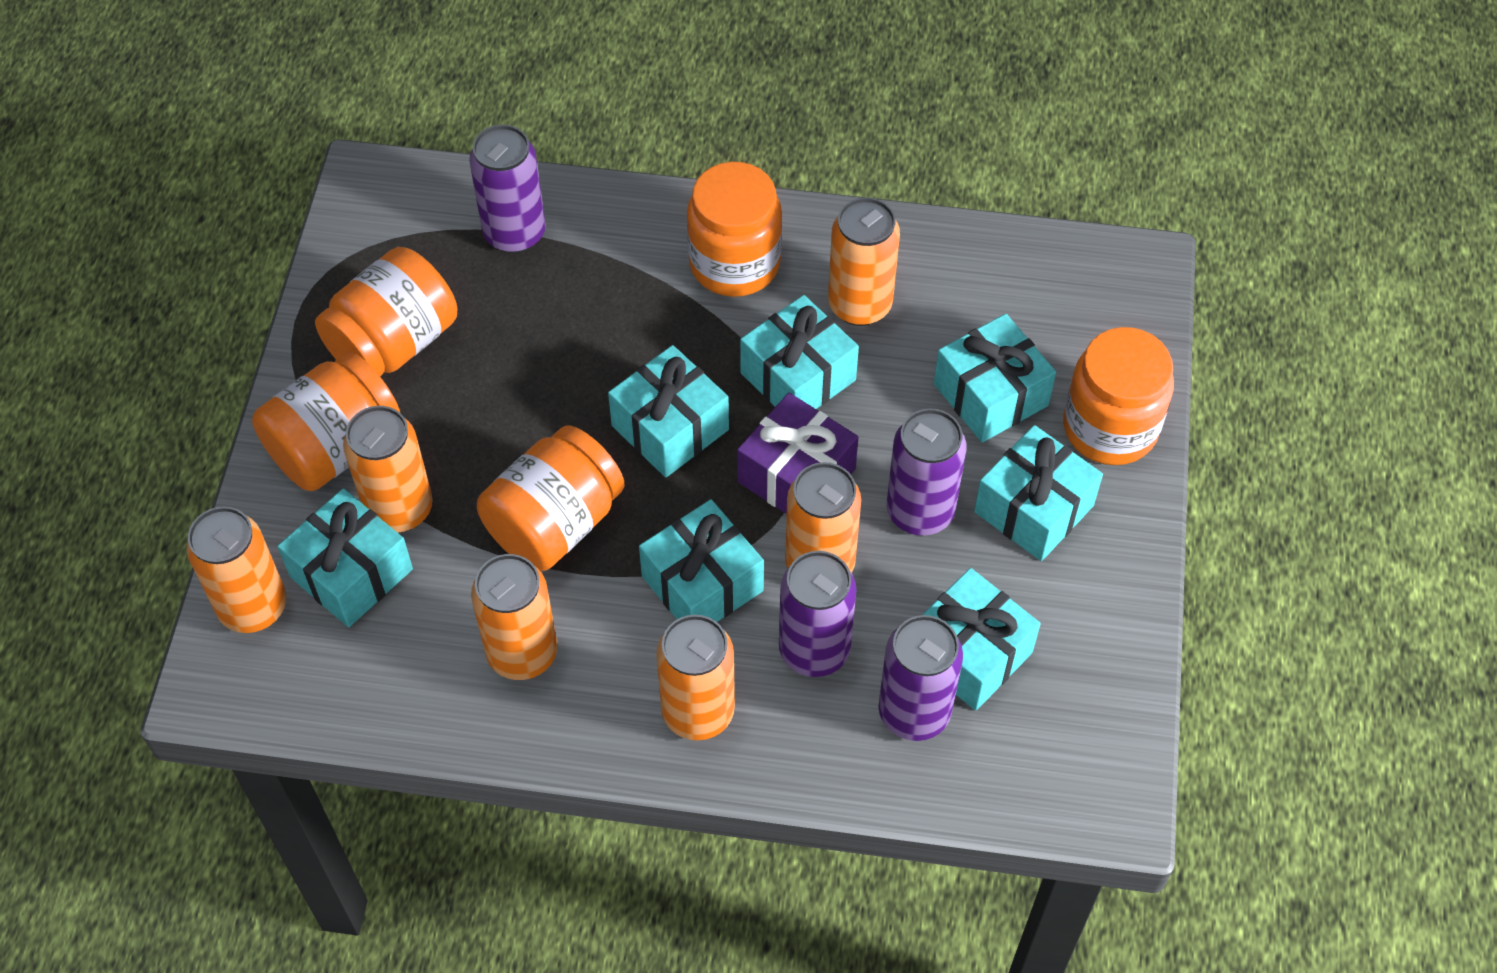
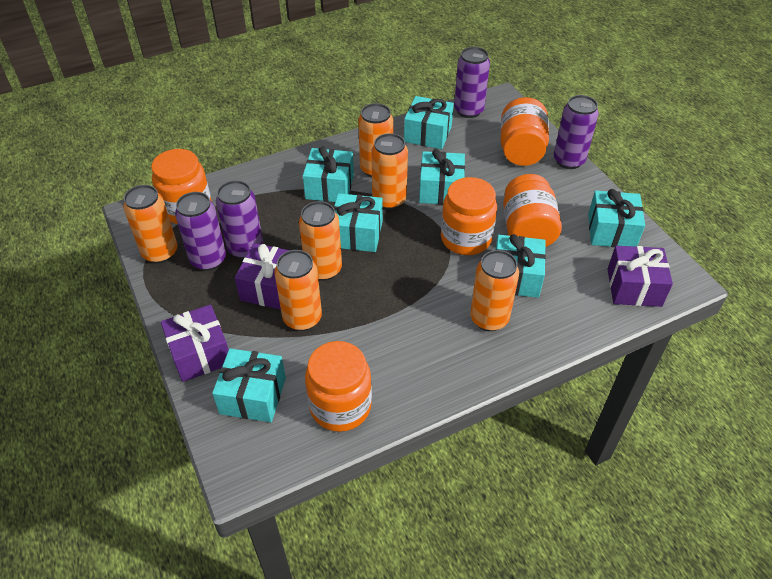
purple gift: 1 -> 3

